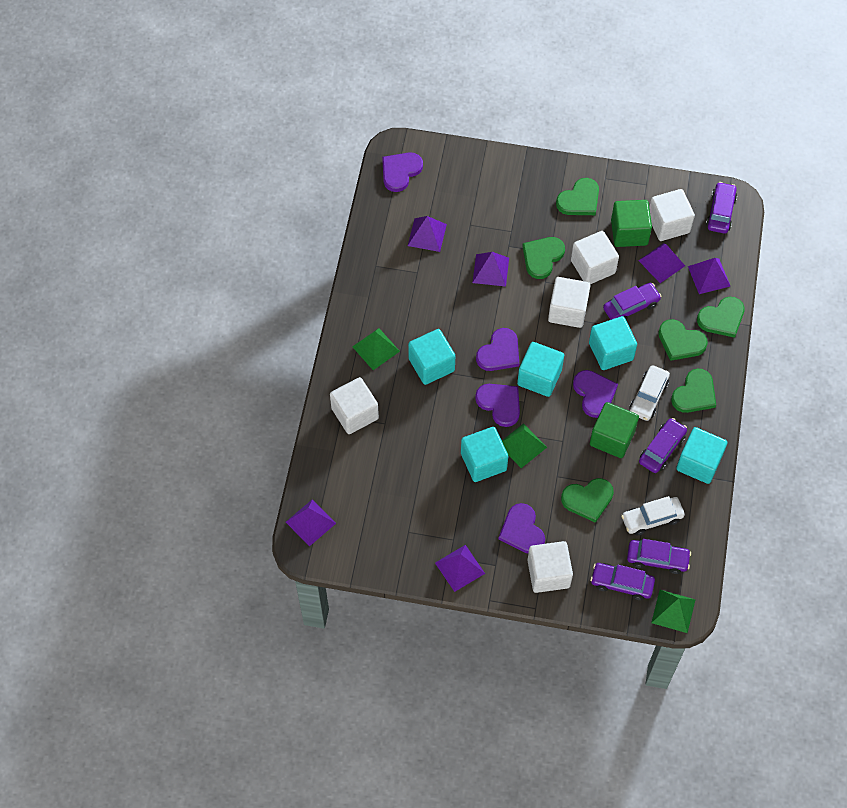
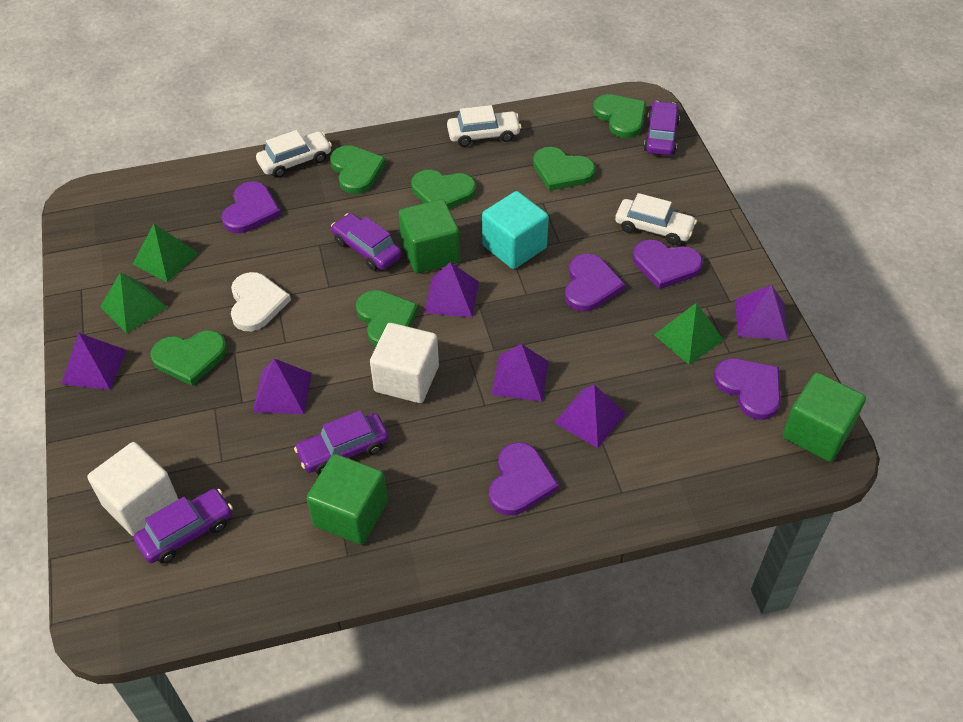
green cube: 2 -> 3
purple car: 5 -> 4
turquoise cube: 5 -> 1
white car: 2 -> 3
white cube: 5 -> 2
white heart: 0 -> 1

